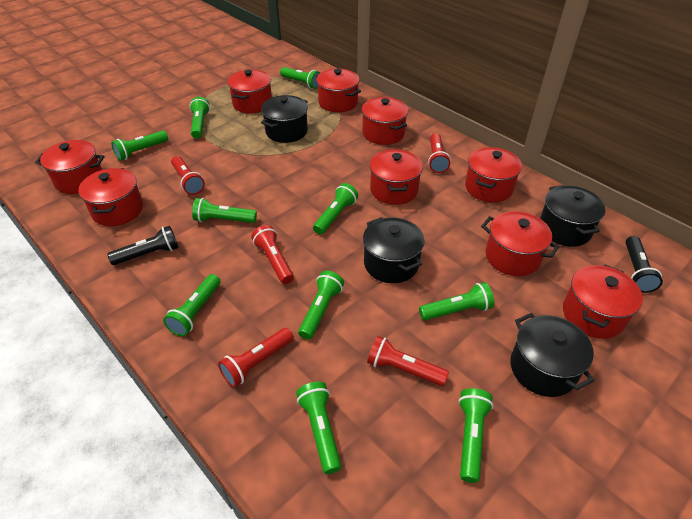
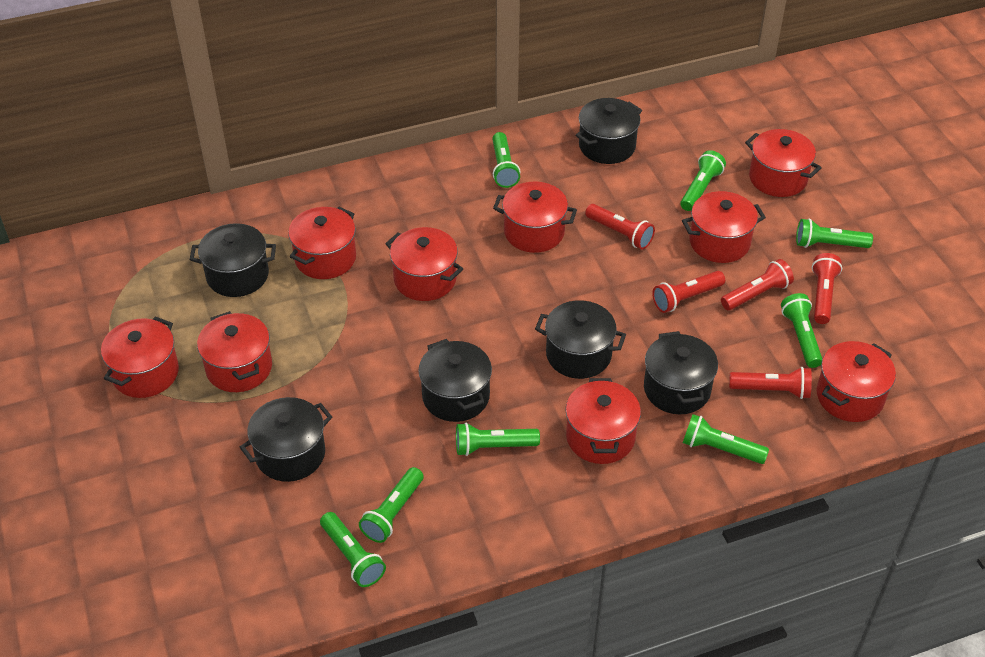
black flashlight: 2 -> 0
black pot: 4 -> 6
green flashlight: 10 -> 8

